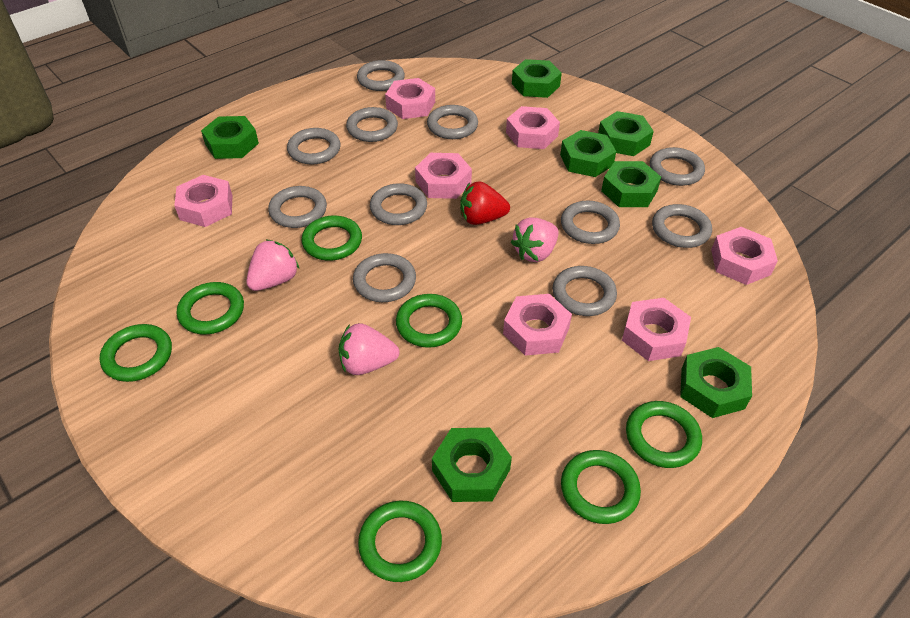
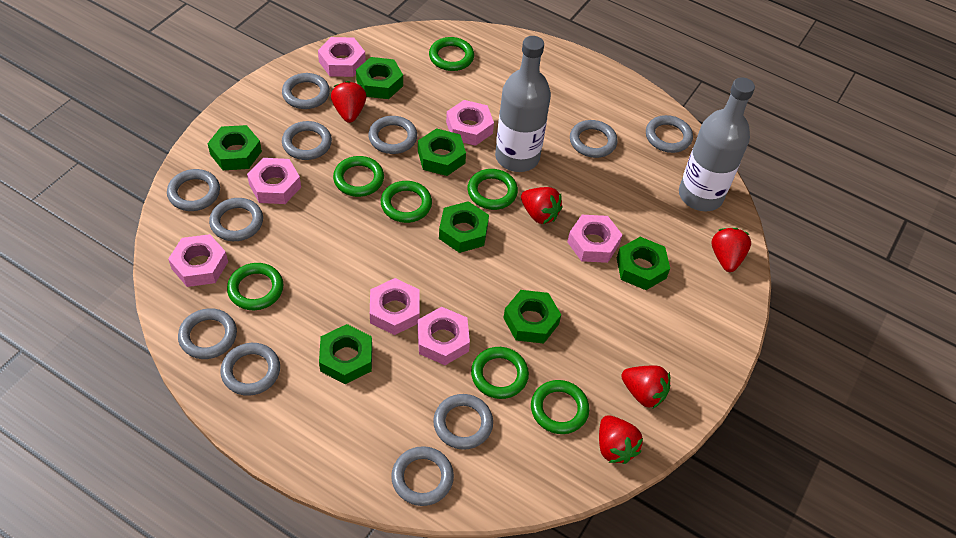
grey bottle: 0 -> 2
pink strawberry: 3 -> 0
red strawberry: 1 -> 5

